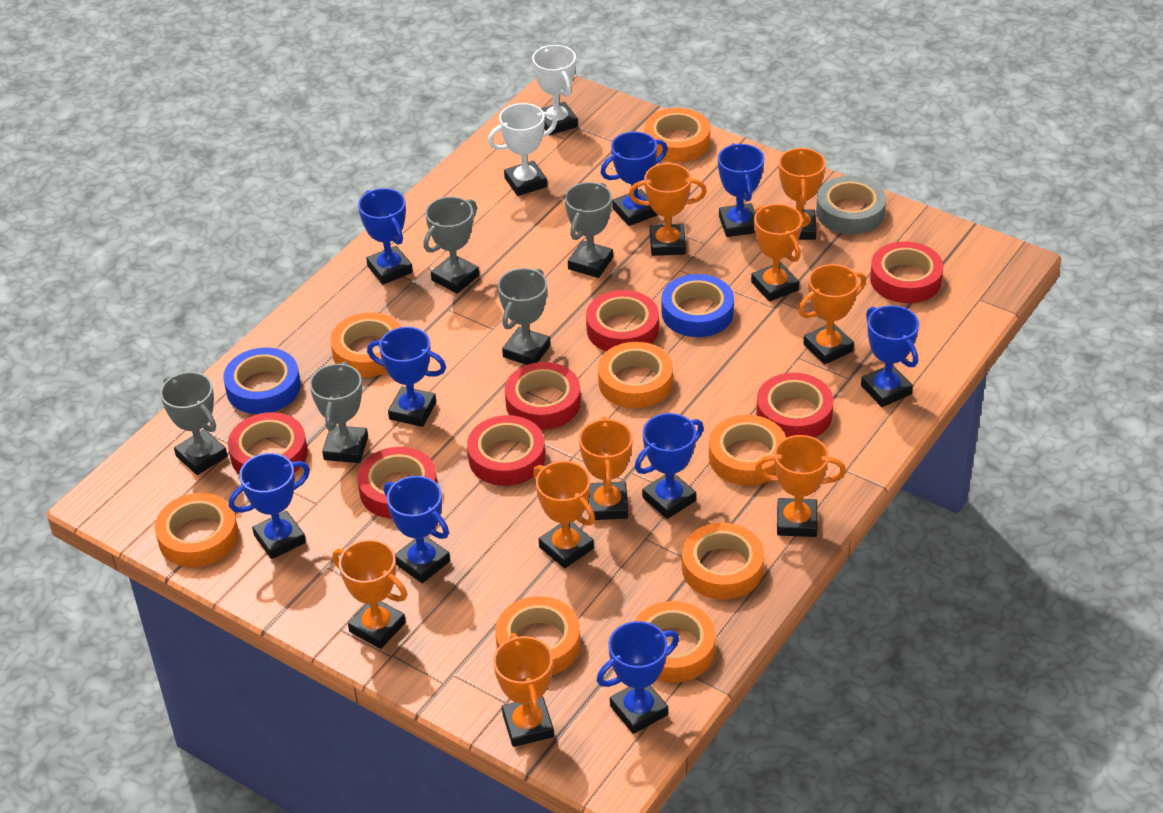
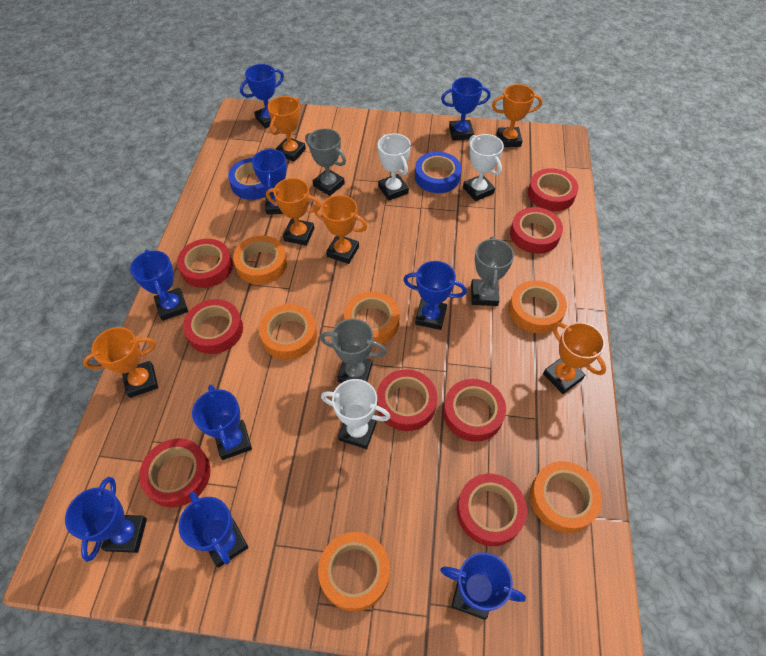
grey tape: 1 -> 0
grey trophy: 5 -> 3
orange tape: 8 -> 6
orange trophy: 9 -> 6
red tape: 7 -> 8
white trophy: 2 -> 3

